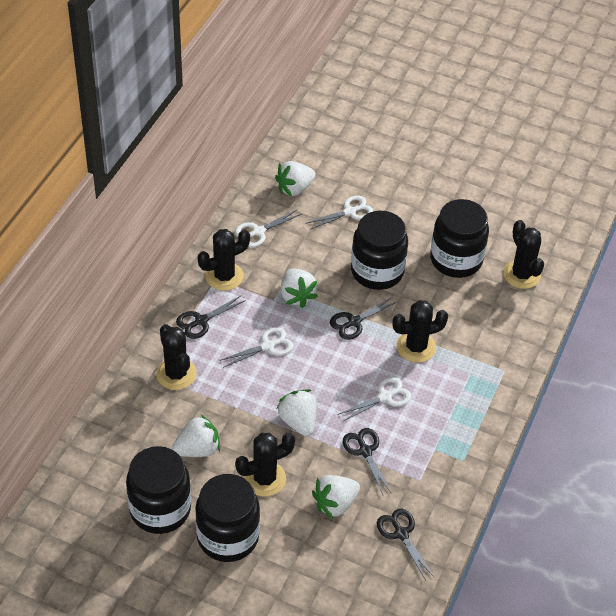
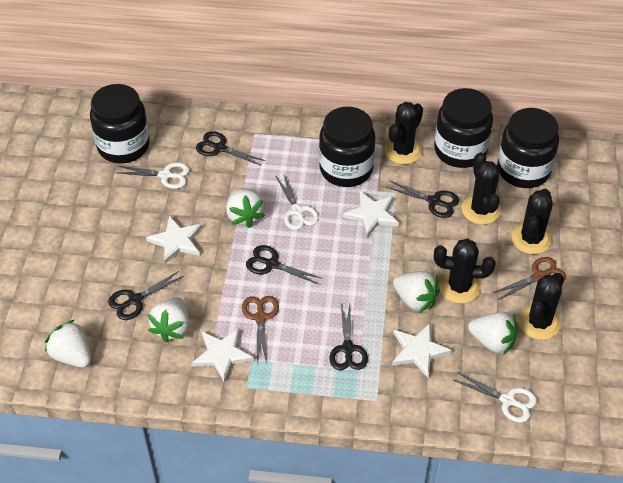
black scissors: 4 -> 5
brown scissors: 0 -> 2
white scissors: 4 -> 3
white star: 0 -> 4

